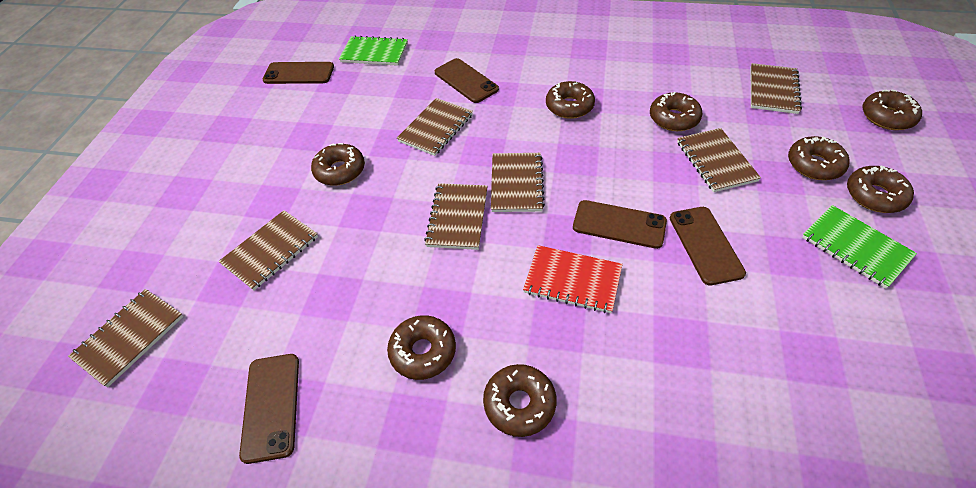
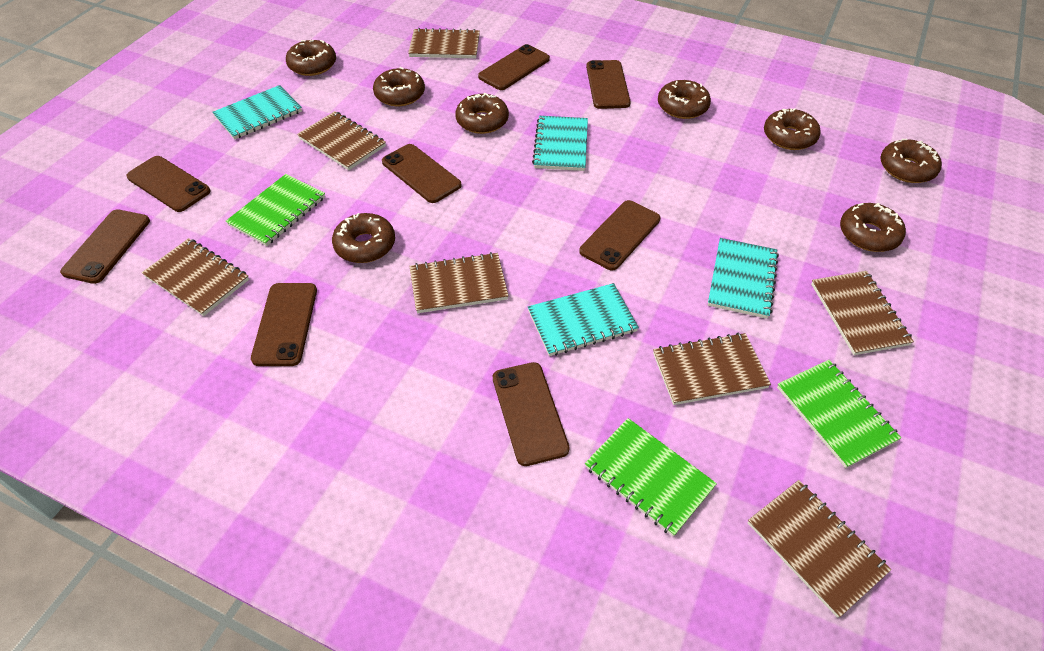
brown phone: 5 -> 8
green notebook: 2 -> 3
red notebook: 1 -> 0
turquoise notebook: 0 -> 4

